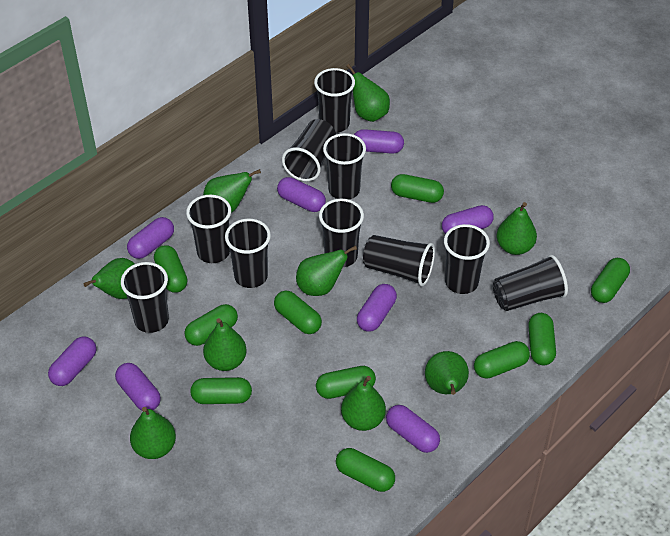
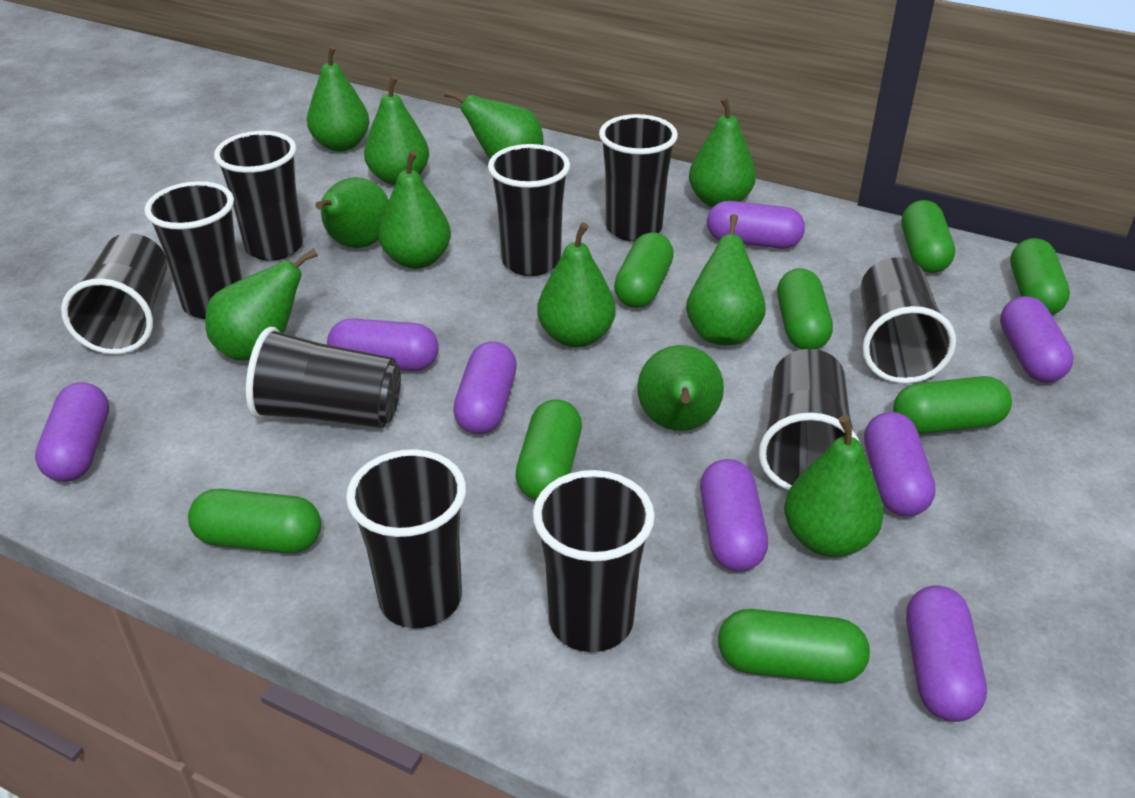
green capsule: 10 -> 8
green pear: 9 -> 11

